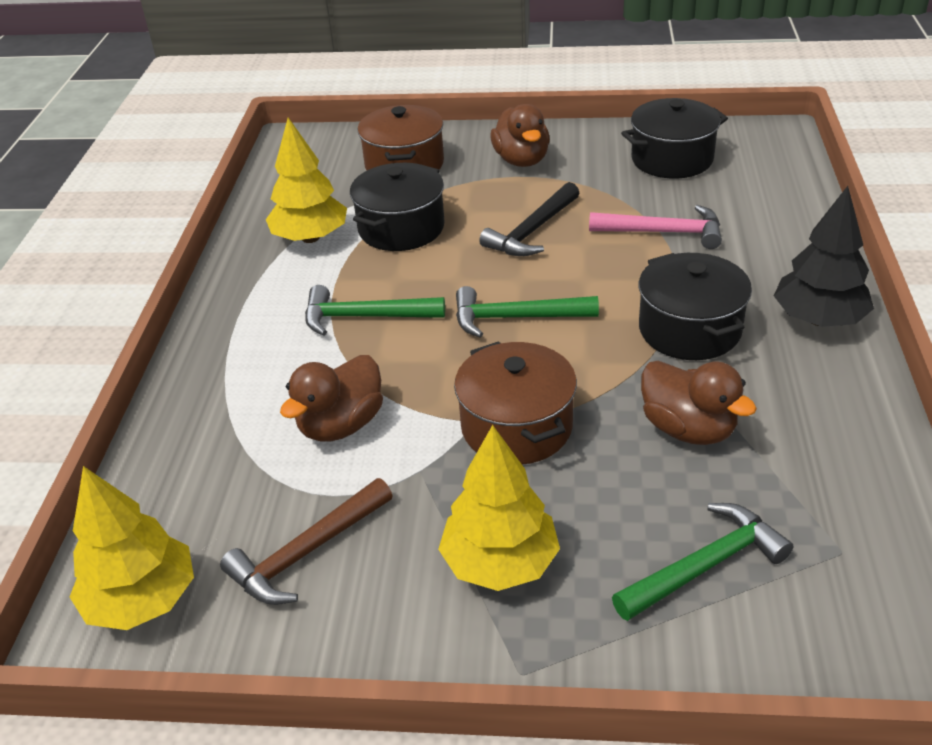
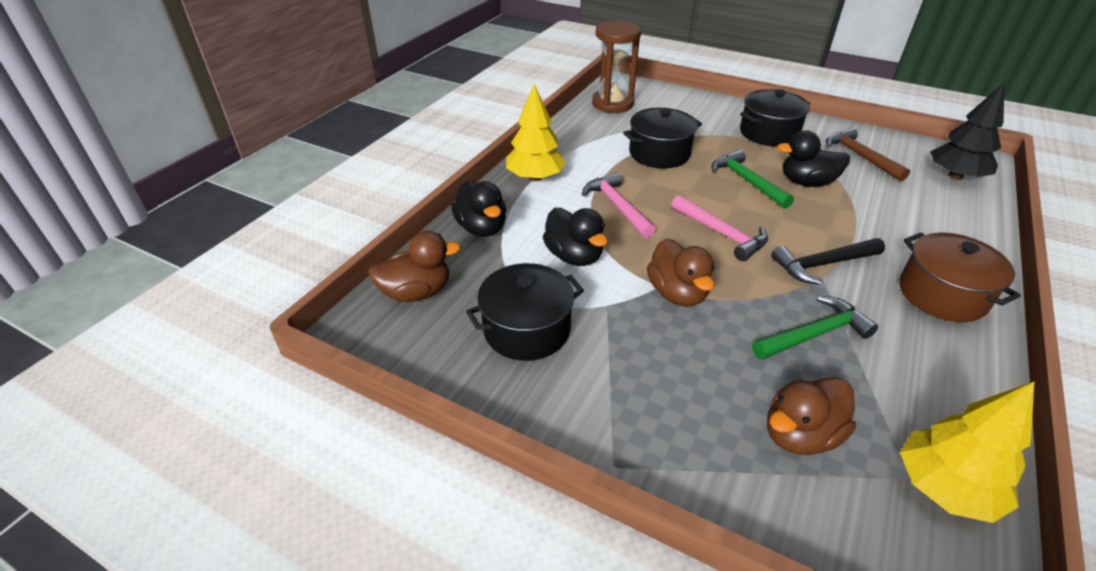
black duck: 0 -> 3
brown hourglass: 0 -> 1
brown pot: 2 -> 1
green hammer: 3 -> 2
pink hammer: 1 -> 2
yellow tree: 3 -> 2

